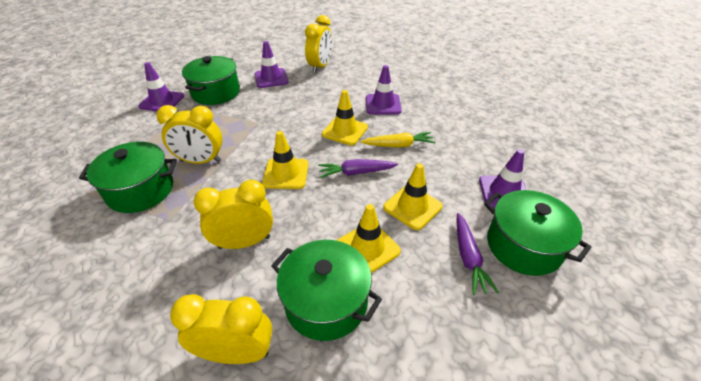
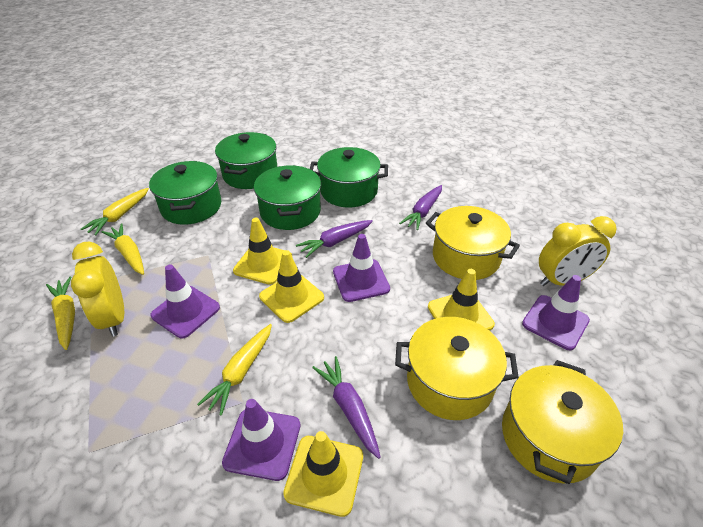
purple carrot: 2 -> 3
yellow carrot: 1 -> 4
yellow clock: 4 -> 2
yellow pot: 0 -> 3

